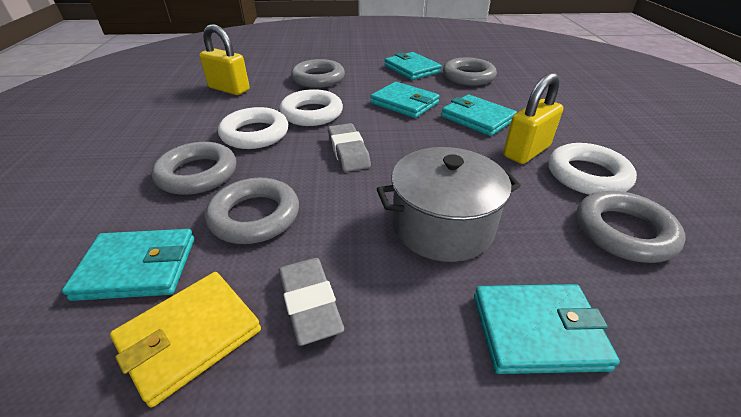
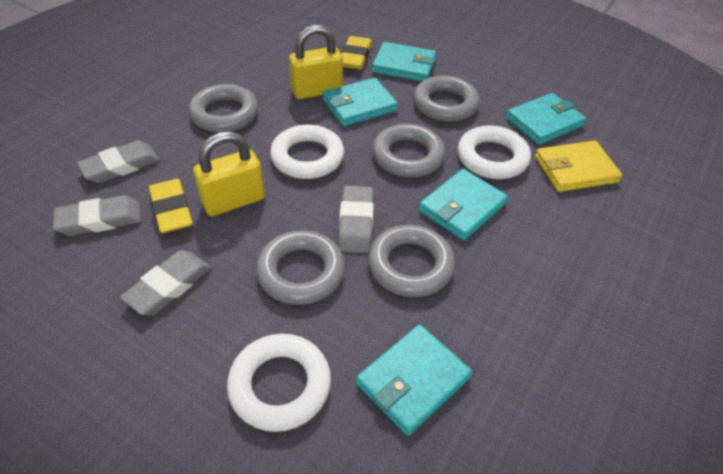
grey eraser: 2 -> 4
grey pot: 1 -> 0
yellow eraser: 0 -> 2

